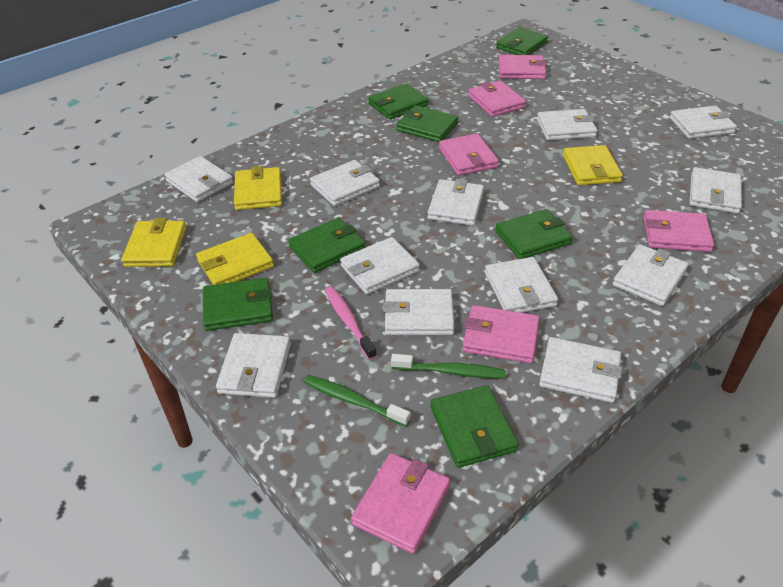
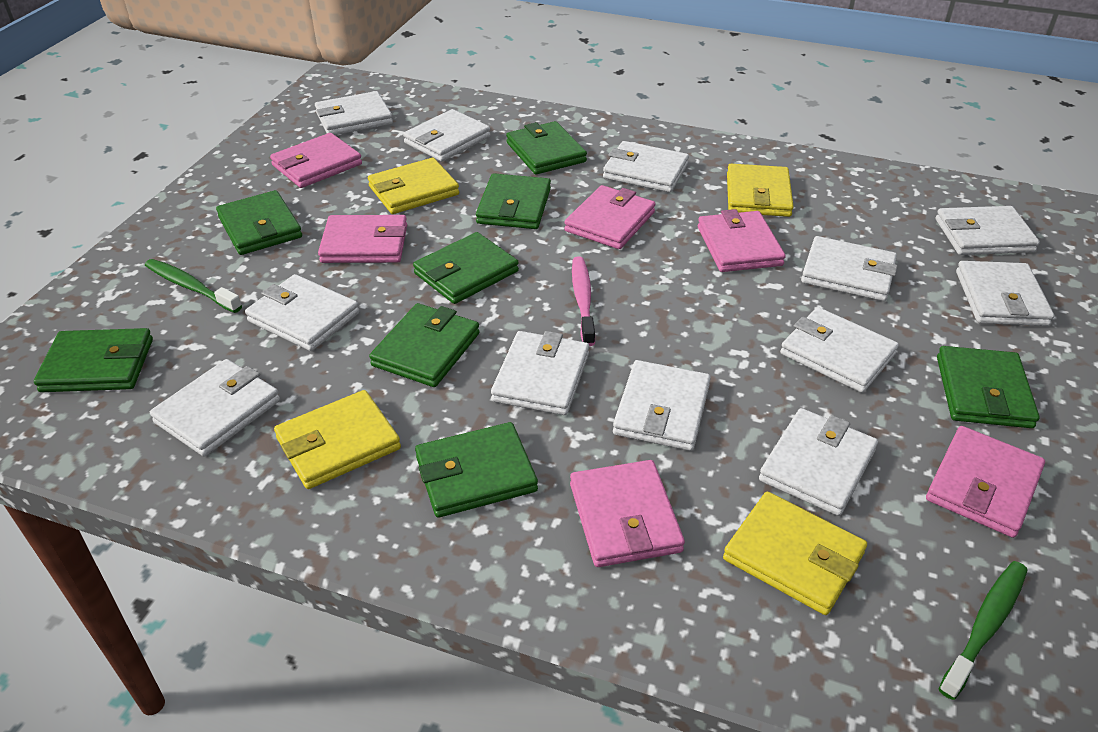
green wallet: 7 -> 8

